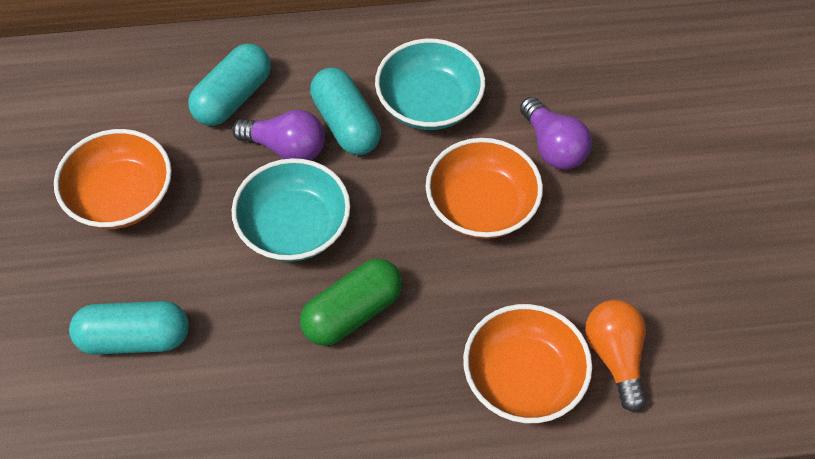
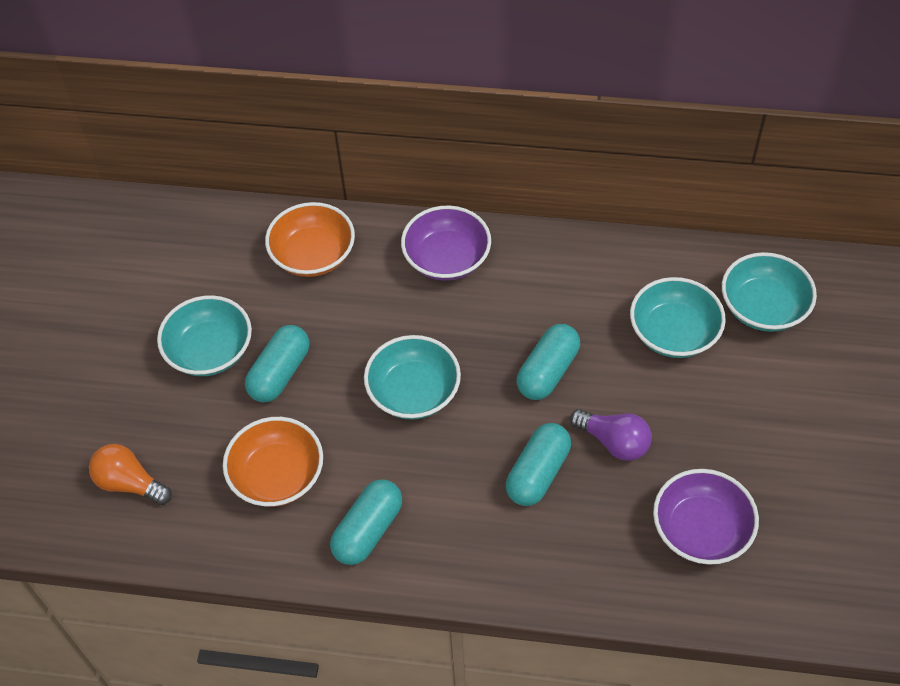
green capsule: 1 -> 0
orange bowl: 3 -> 2
purple bowl: 0 -> 2
purple light bulb: 2 -> 1
turquoise bowl: 2 -> 4
turquoise capsule: 3 -> 4

